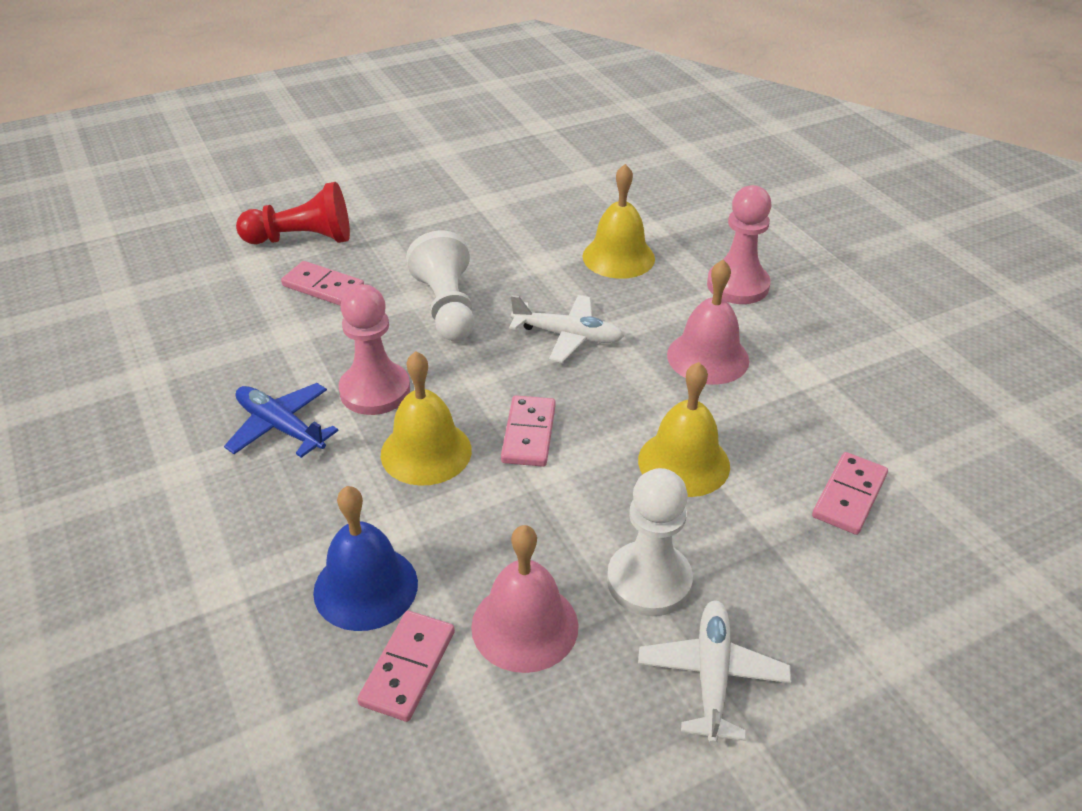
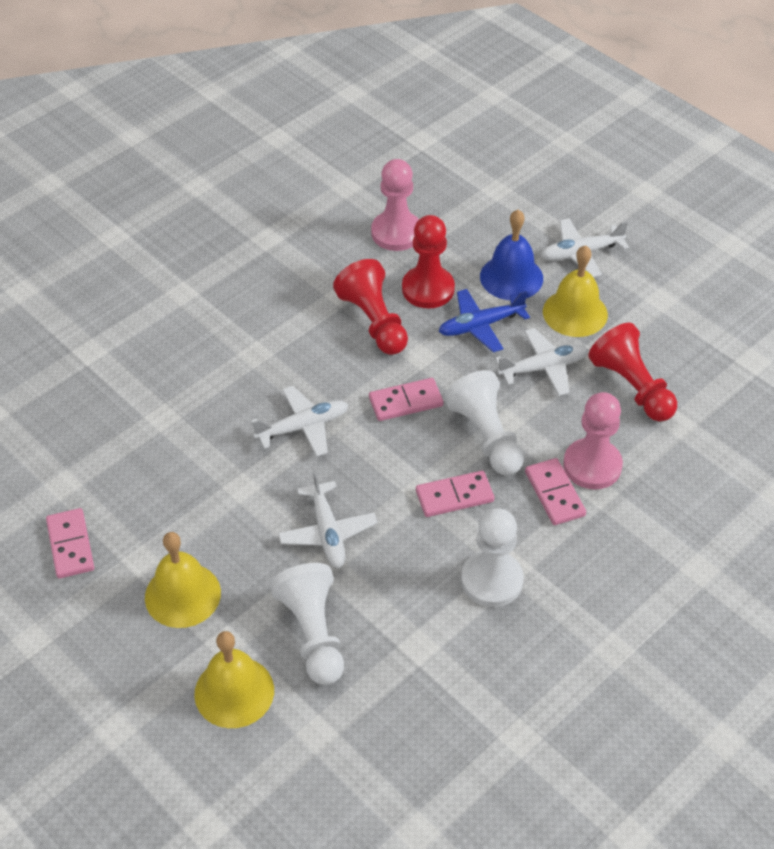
pink bell: 2 -> 0
red pawn: 1 -> 3
white pawn: 2 -> 3
white plane: 2 -> 4

